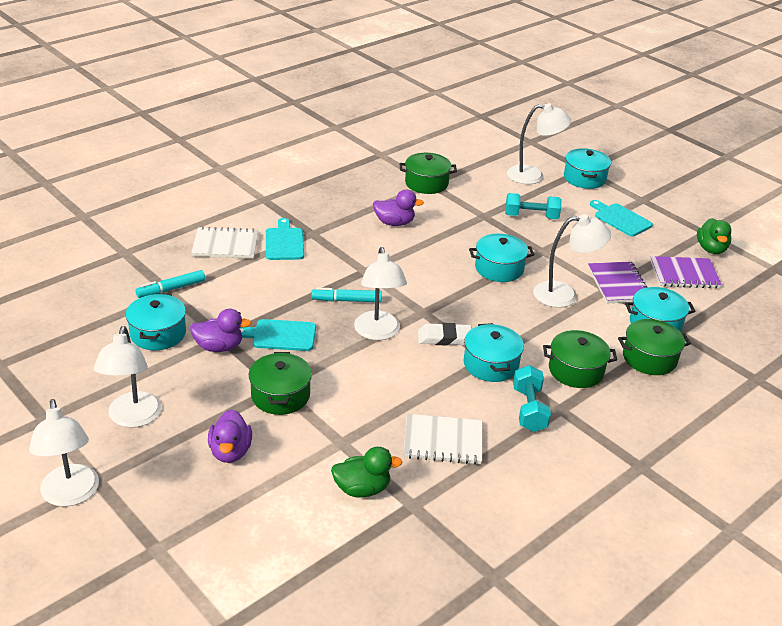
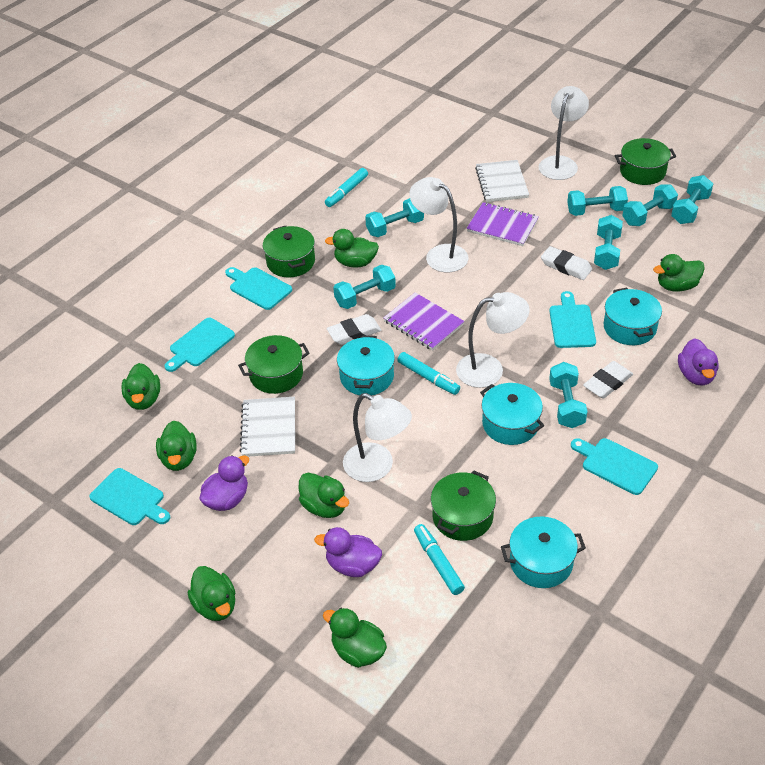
green duck: 2 -> 7
turquoise cutting board: 3 -> 5
turquoise dumbbell: 2 -> 7
turquoise marker: 2 -> 3
turquoise pot: 5 -> 4
white eraser: 1 -> 3
white lamp: 5 -> 4

